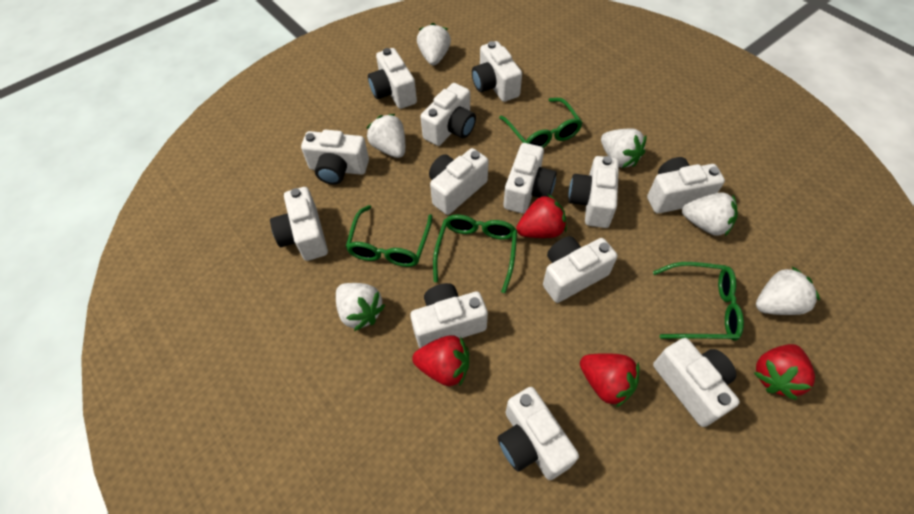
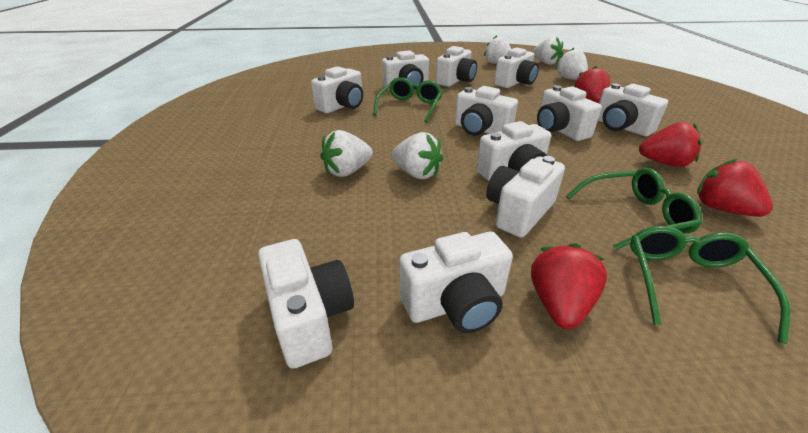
green glasses: 4 -> 3
white camera: 13 -> 11
white strawberry: 6 -> 5

